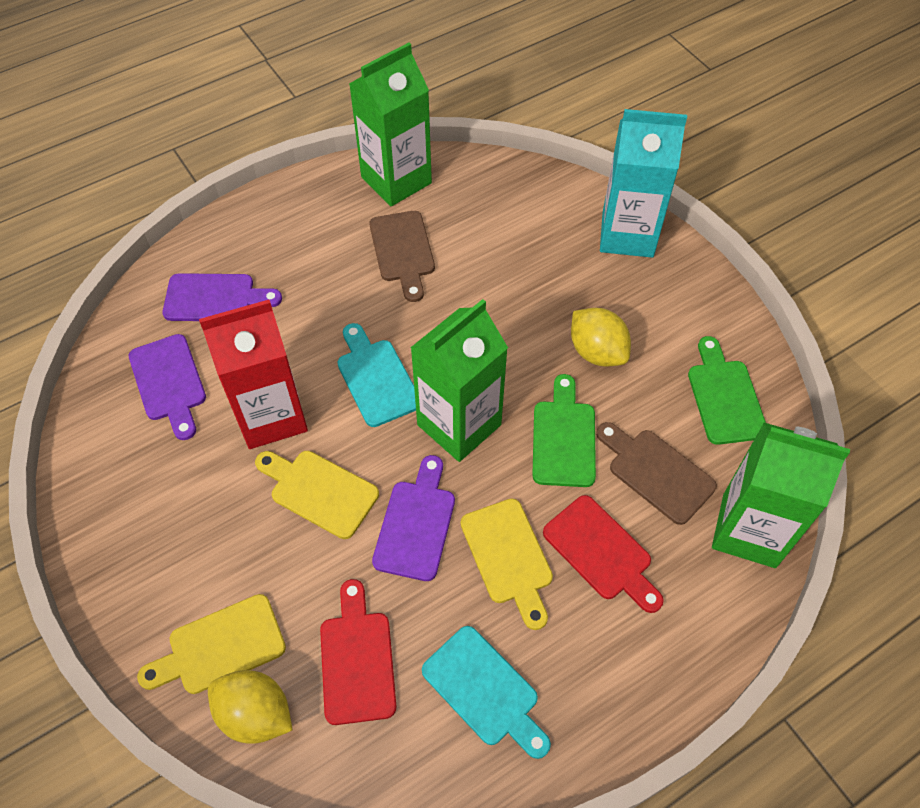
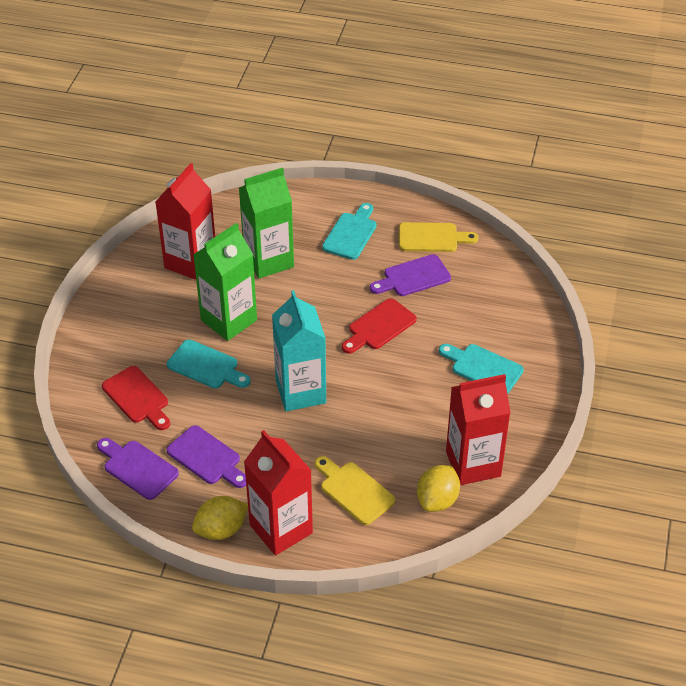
brown cutting board: 2 -> 0
green carton: 3 -> 2
green cutting board: 2 -> 0
red carton: 1 -> 3
turquoise cutting board: 2 -> 3
yellow cutting board: 3 -> 2

